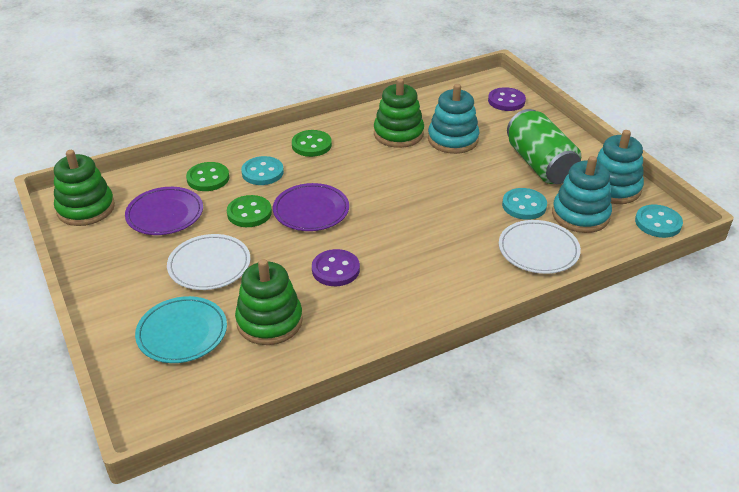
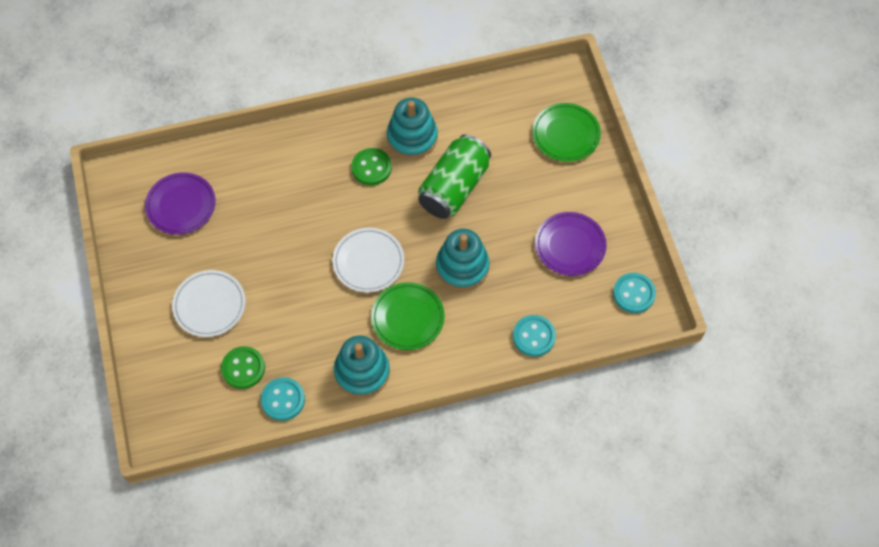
green button: 3 -> 2
green plate: 0 -> 2
green stacking toy: 3 -> 0
purple button: 2 -> 0
turquoise plate: 1 -> 0

